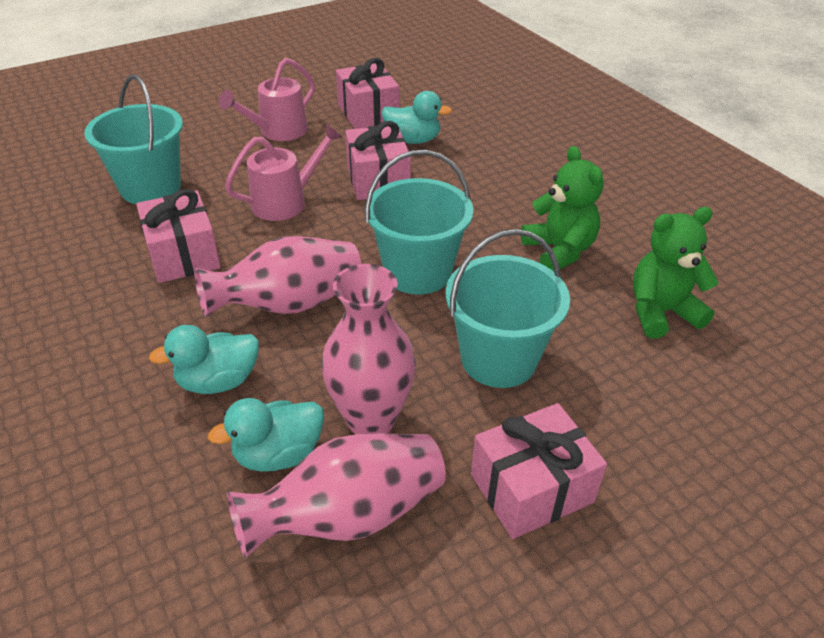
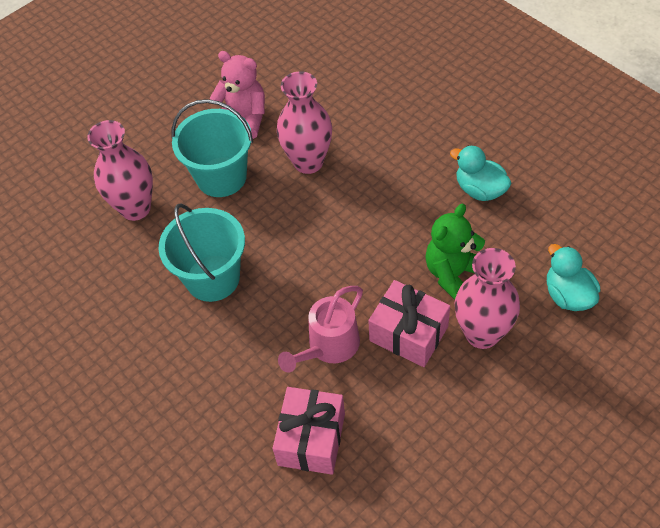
green teddy bear: 2 -> 1
pink gift: 4 -> 2
pink teddy bear: 0 -> 1
pink watering can: 2 -> 1
turquoise bucket: 3 -> 2
turquoise duck: 3 -> 2

